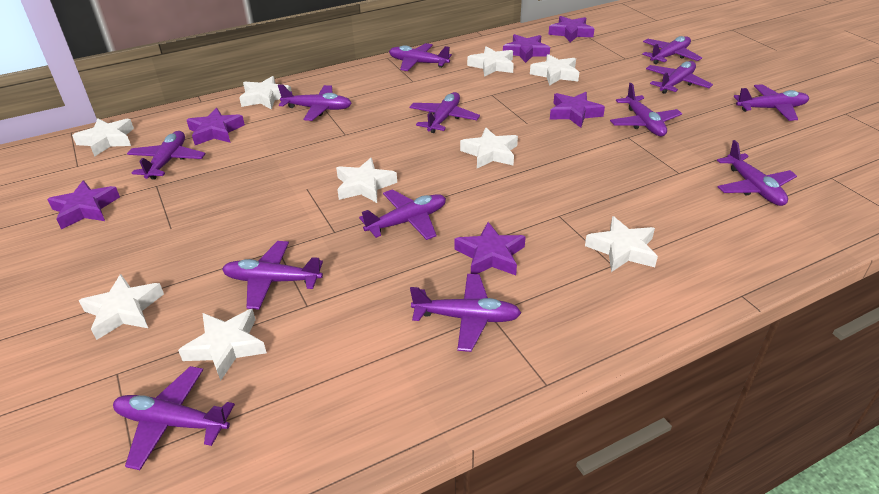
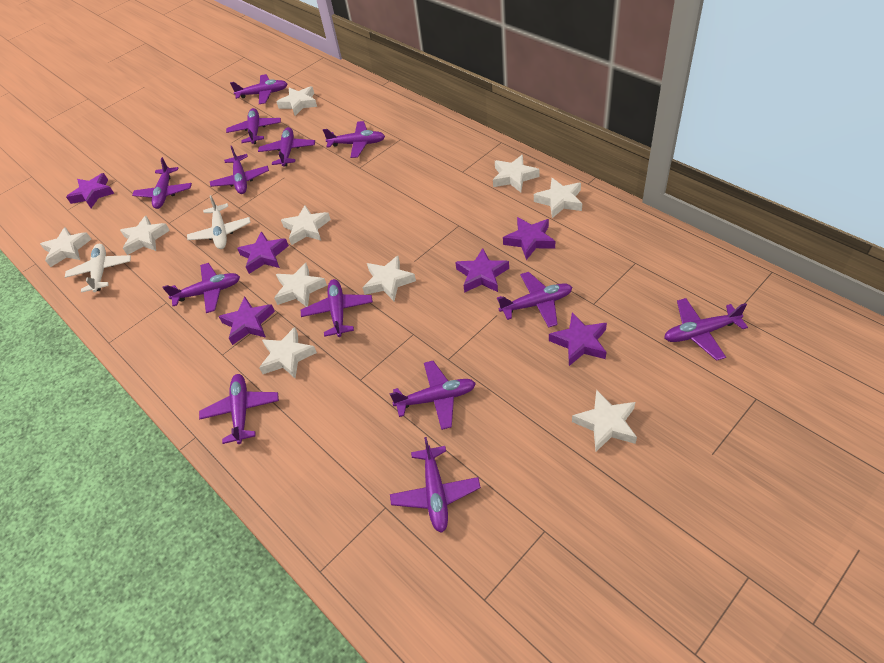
white plane: 0 -> 2
white star: 9 -> 10

